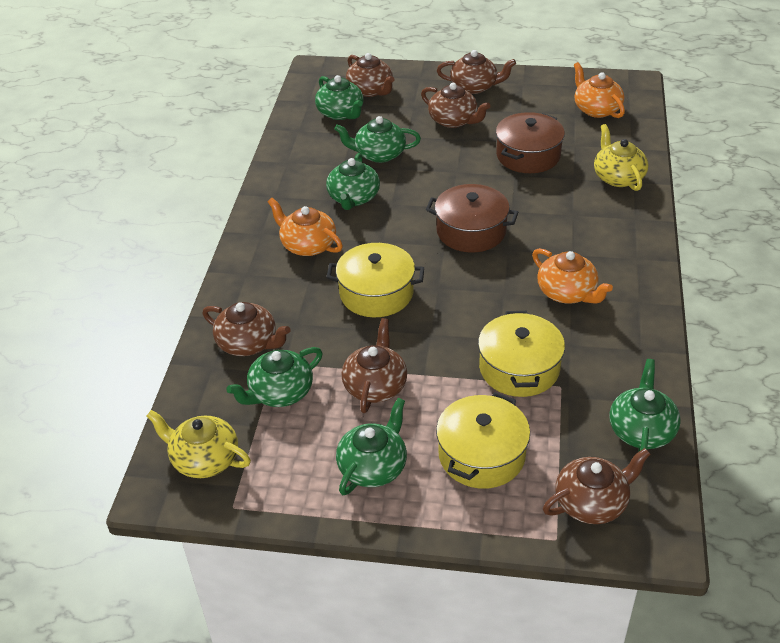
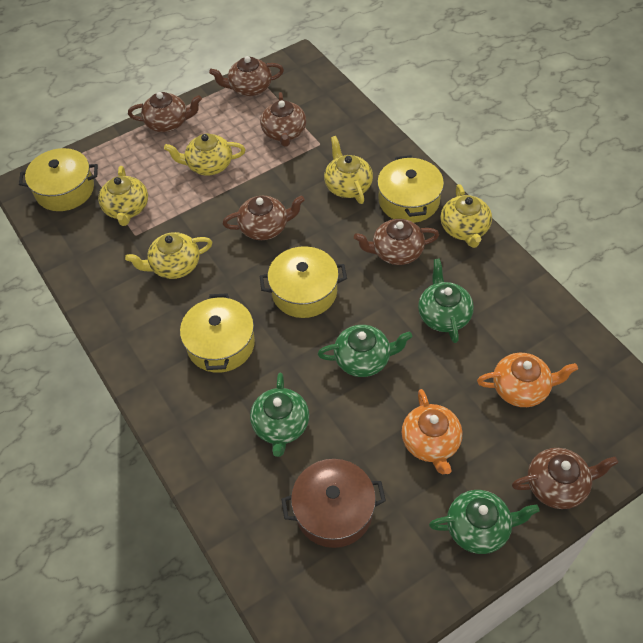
brown pot: 2 -> 1
green teapot: 6 -> 4
orange teapot: 3 -> 2
yellow pot: 3 -> 4
yellow teapot: 2 -> 5

